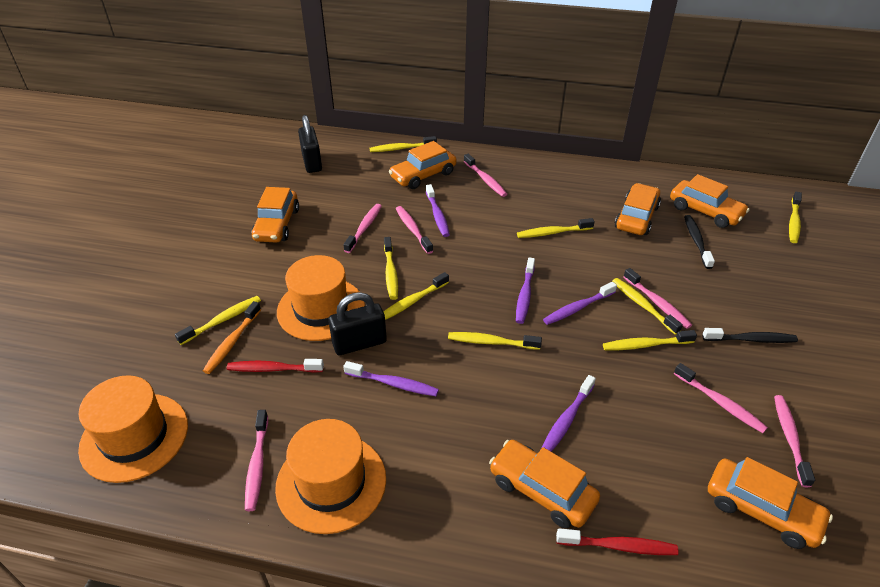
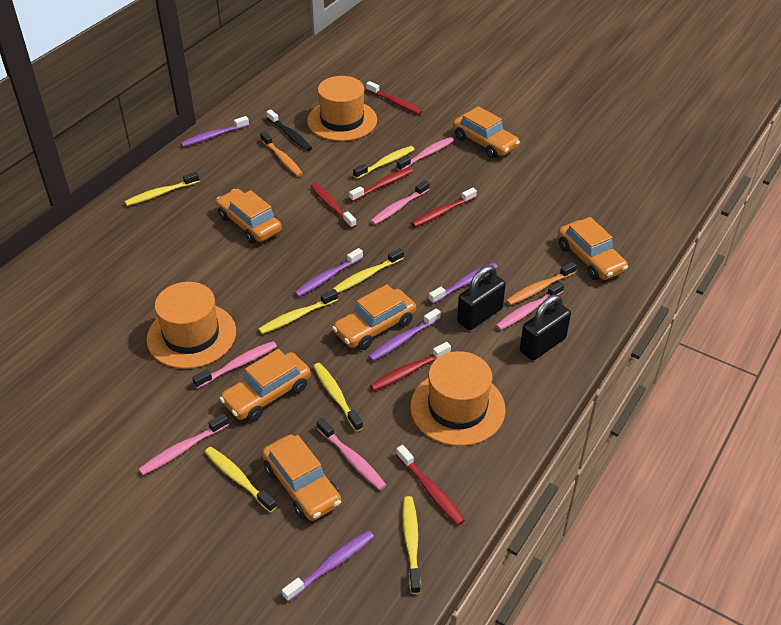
black toothbrush: 2 -> 1
orange toothbrush: 1 -> 2
pink toothbrush: 7 -> 6
red toothbrush: 2 -> 6
yellow toothbrush: 9 -> 7

